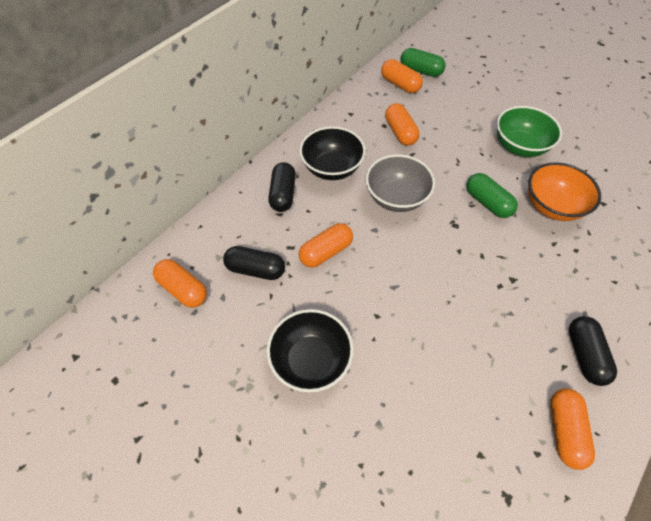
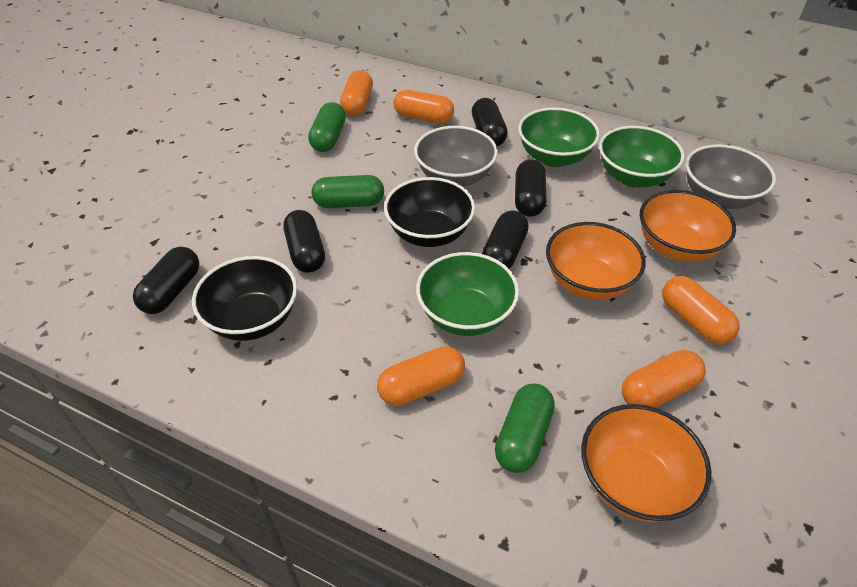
black capsule: 3 -> 5
green bowl: 1 -> 3
green capsule: 2 -> 3
grey bowl: 1 -> 2
orange bowl: 1 -> 3

